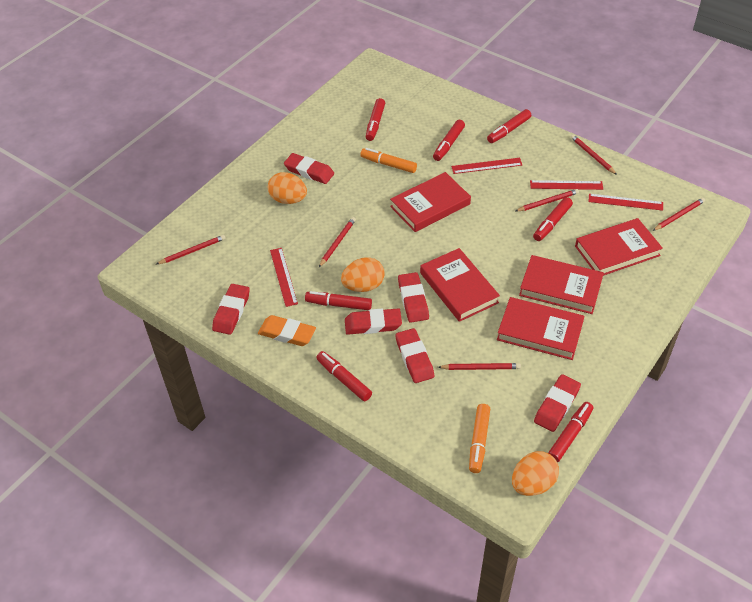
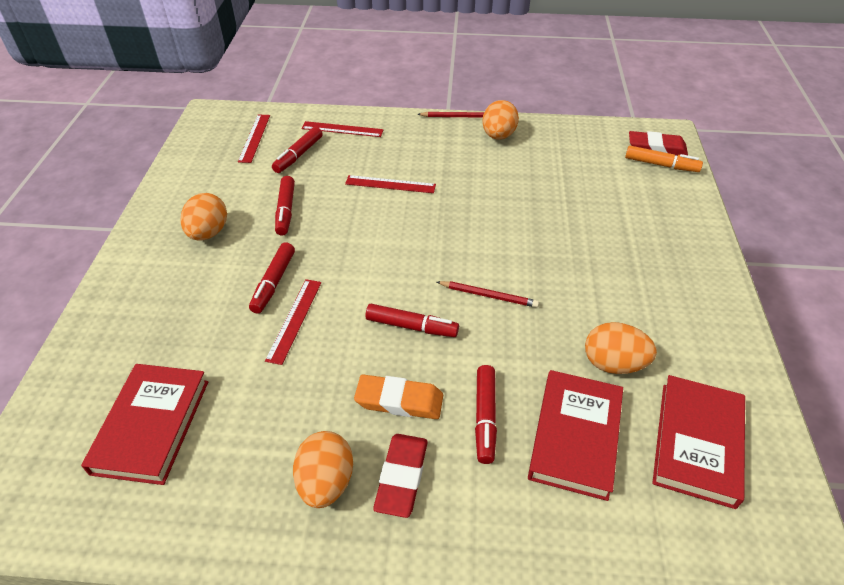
orange egg: 3 -> 4
orange marker: 2 -> 1
red book: 5 -> 3
red eraser: 6 -> 2
red marker: 7 -> 5
red pencil: 6 -> 2

